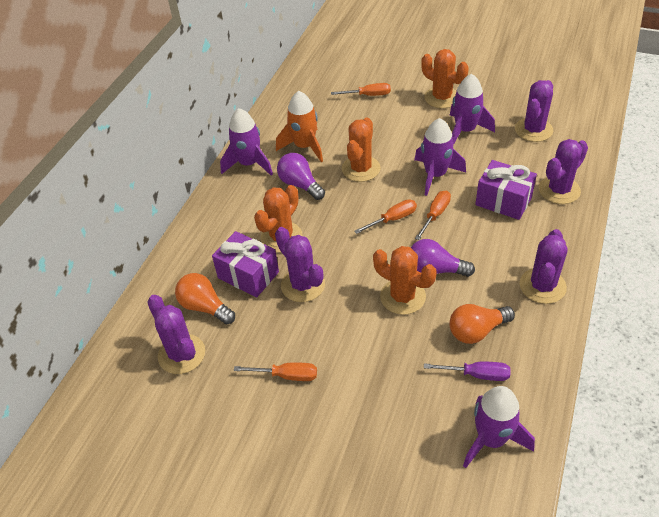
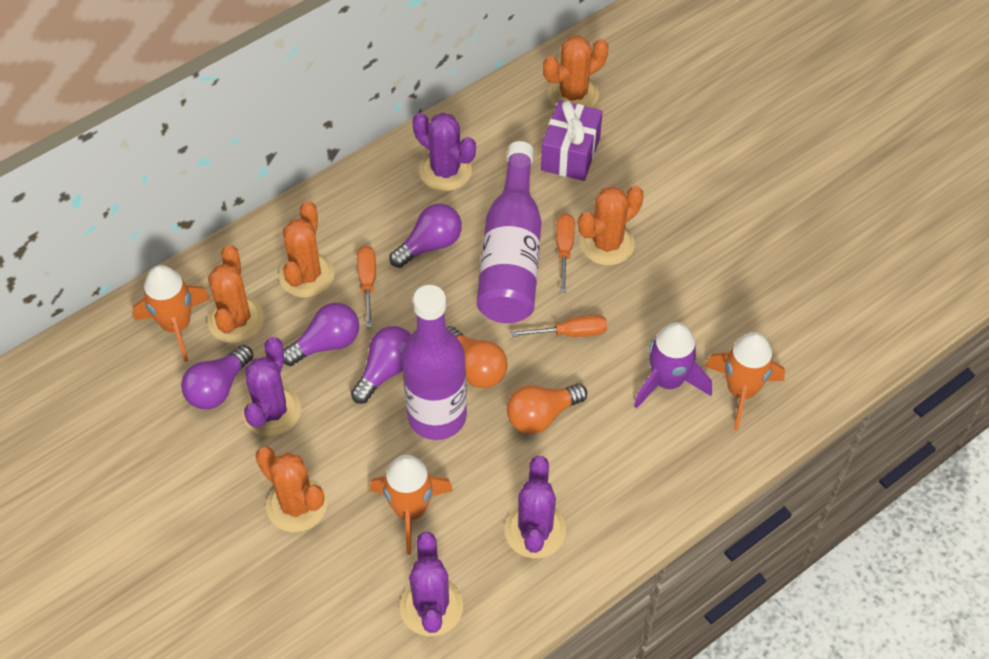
orange cactus: 4 -> 5
orange rocket: 1 -> 3
orange screwdriver: 4 -> 3
purple bottle: 0 -> 2
purple cactus: 5 -> 4
purple gift: 2 -> 1
purple light bulb: 2 -> 4
purple rocket: 4 -> 1
purple screwdriver: 1 -> 0

